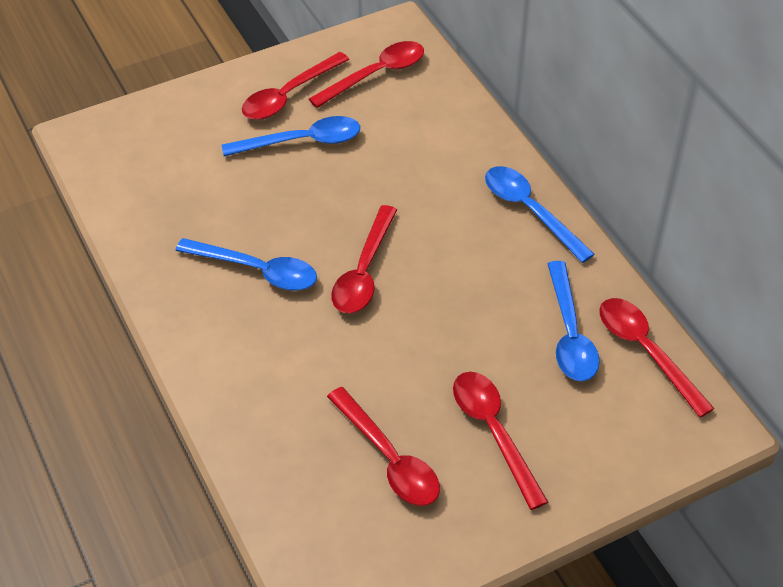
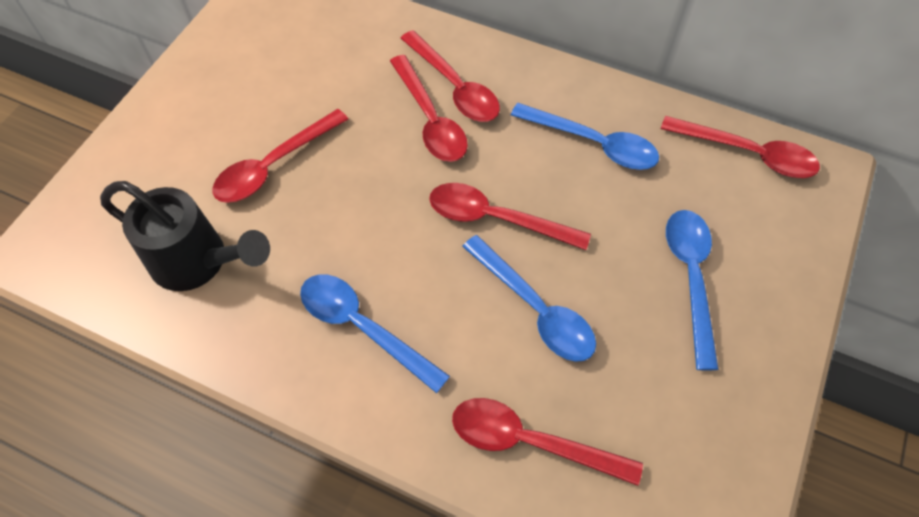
black watering can: 0 -> 1

